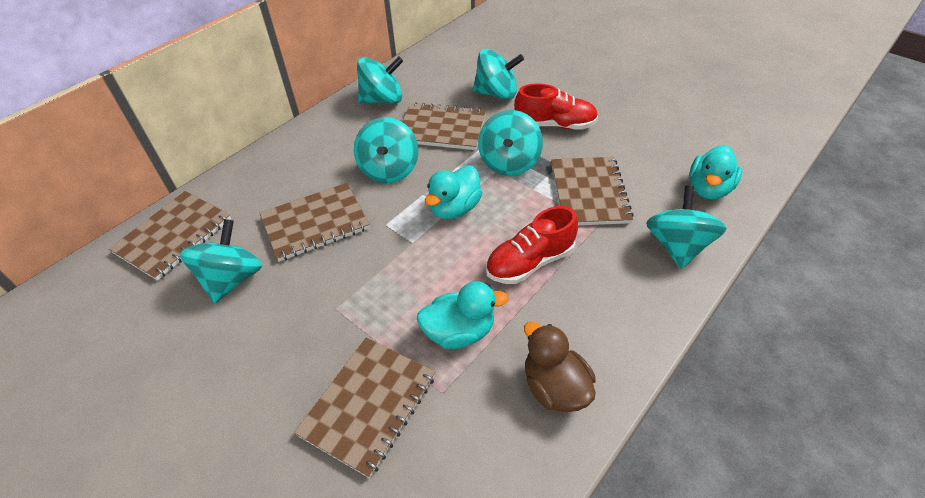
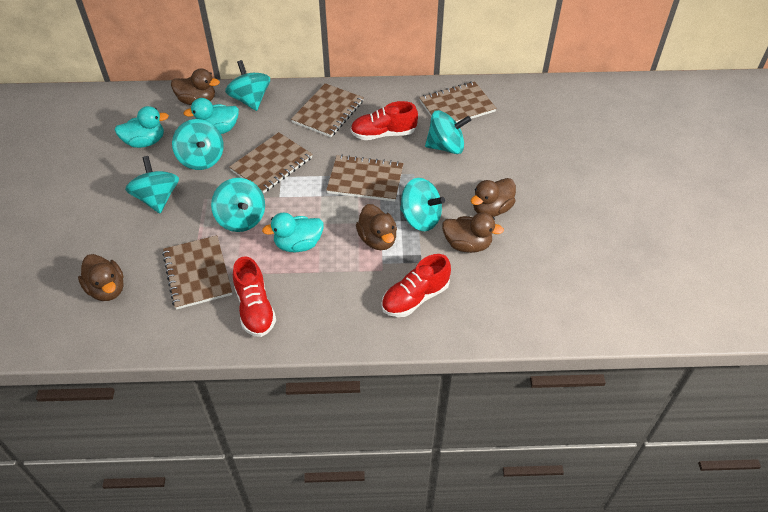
brown duck: 1 -> 5
red shoe: 2 -> 3

